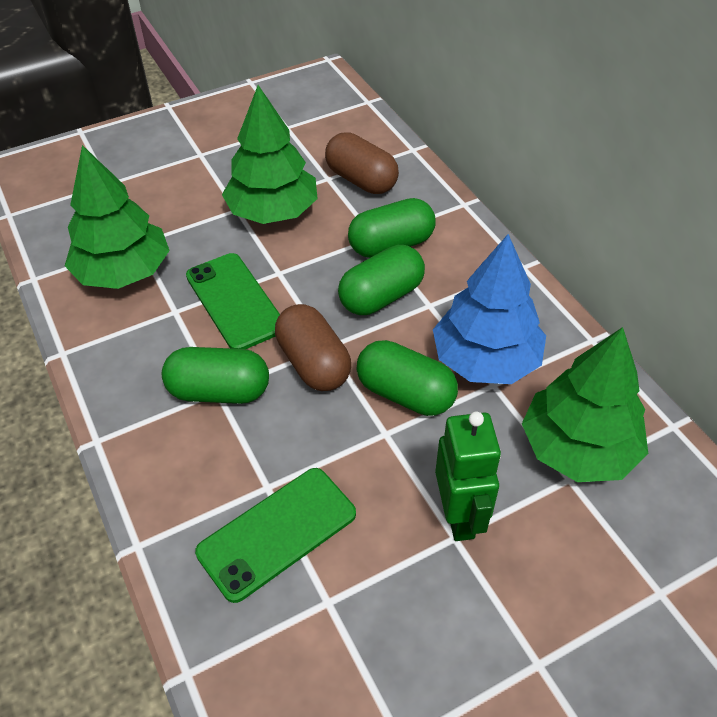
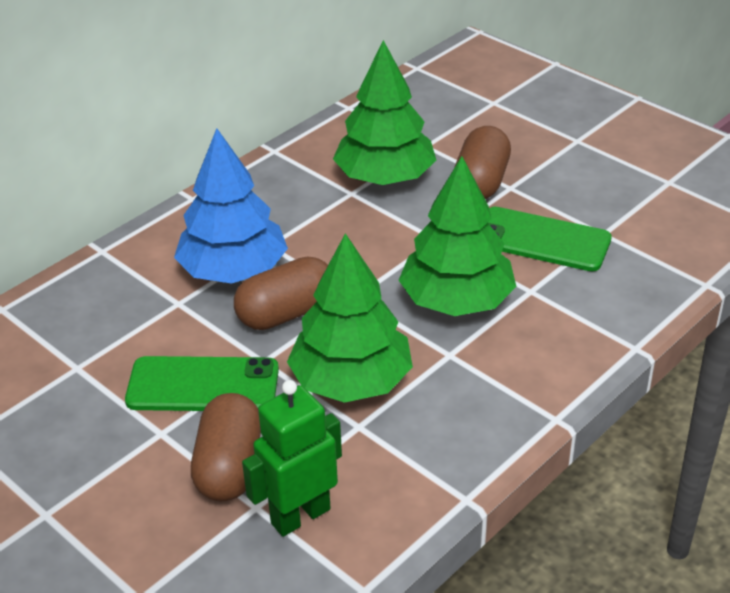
brown capsule: 2 -> 3
green capsule: 4 -> 0

